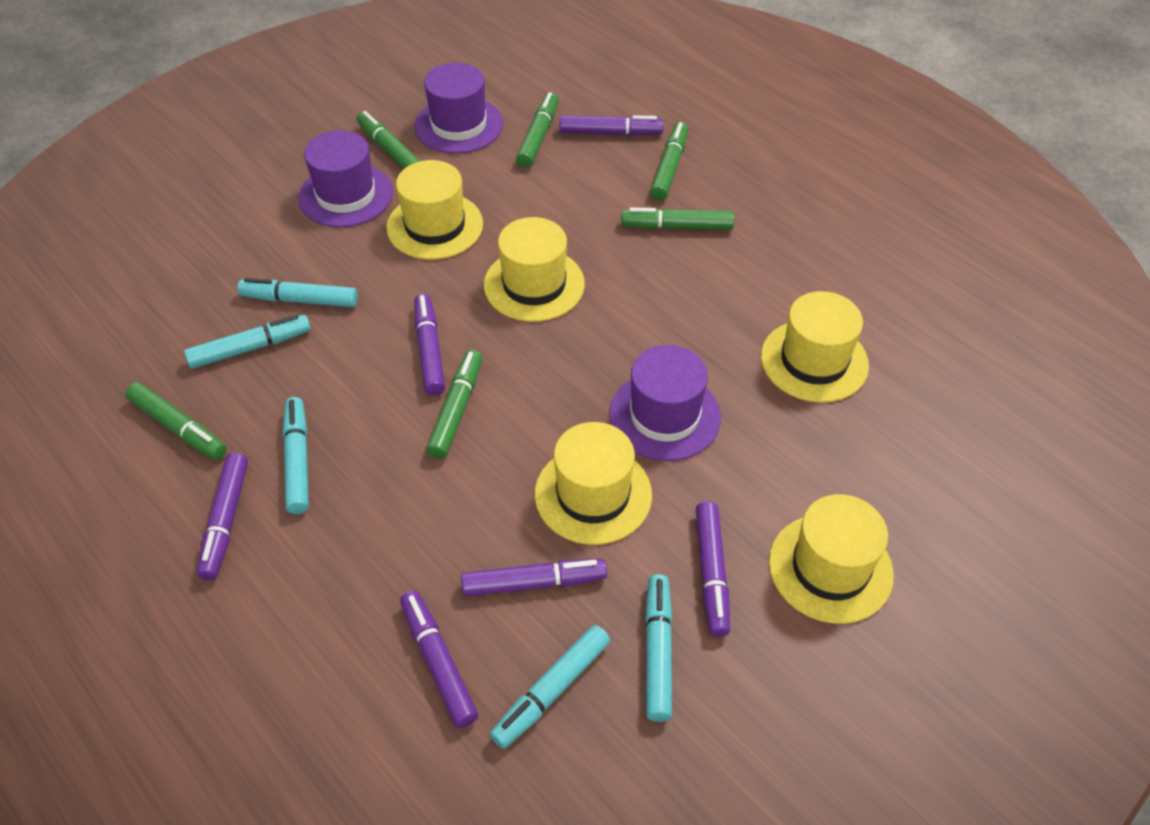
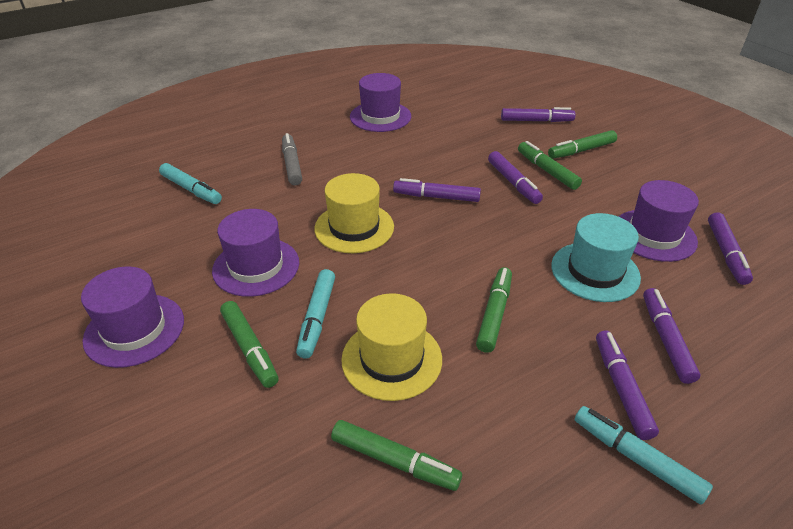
green marker: 6 -> 5
grey marker: 0 -> 1
purple hat: 3 -> 4
turquoise hat: 0 -> 1
turquoise marker: 5 -> 3
yellow hat: 5 -> 2

